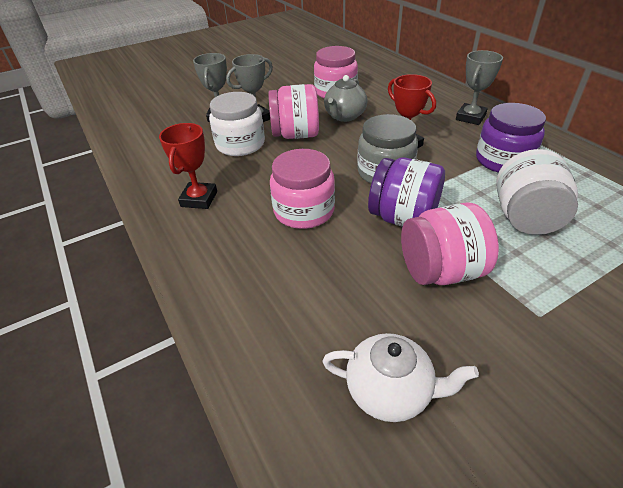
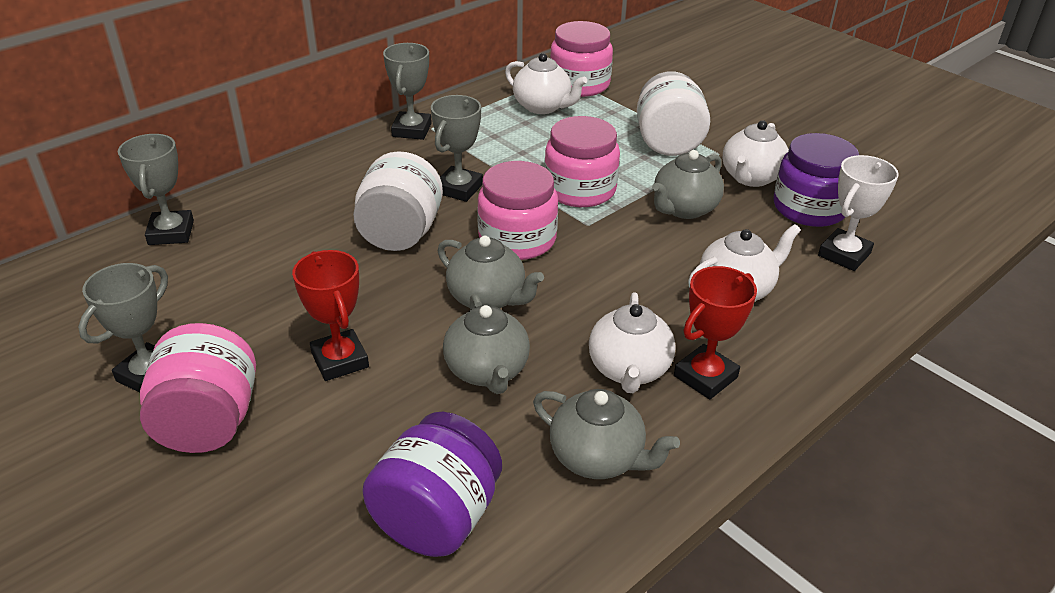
grey jar: 1 -> 0
grey teapot: 1 -> 4
grey trophy: 3 -> 4
white teapot: 1 -> 4
white trophy: 0 -> 1

